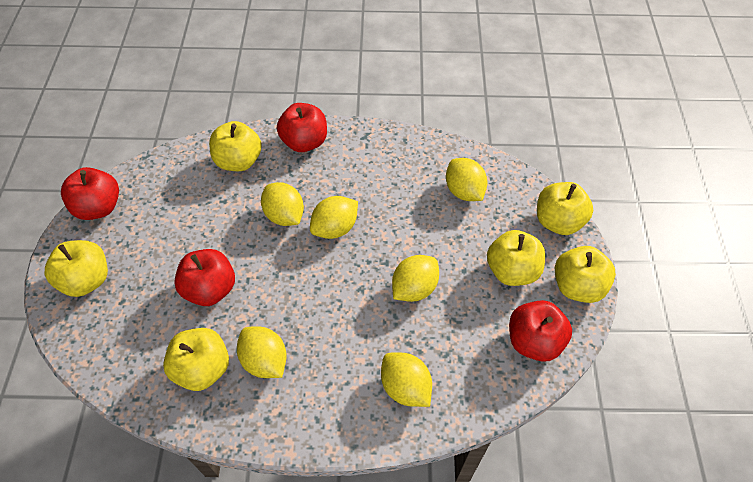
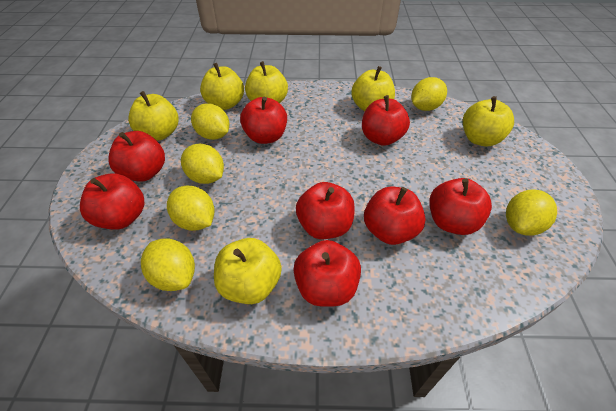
red apple: 4 -> 8

